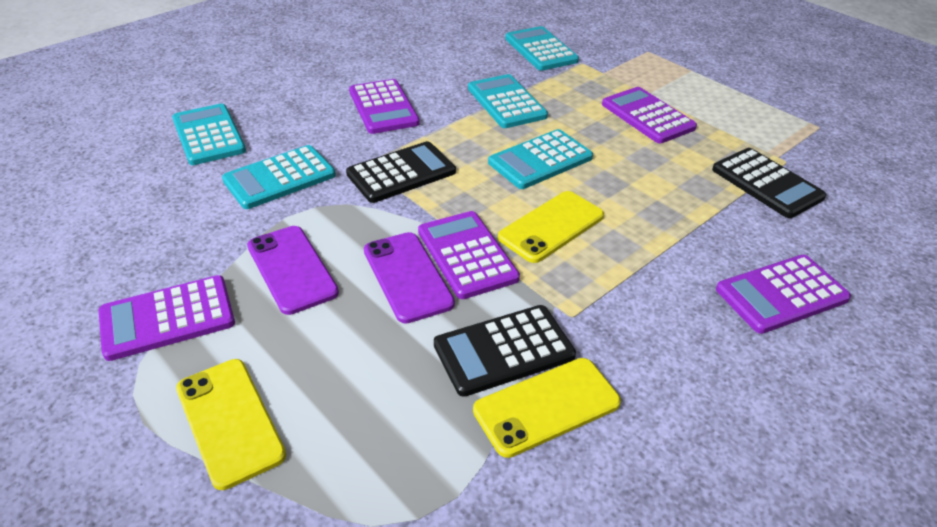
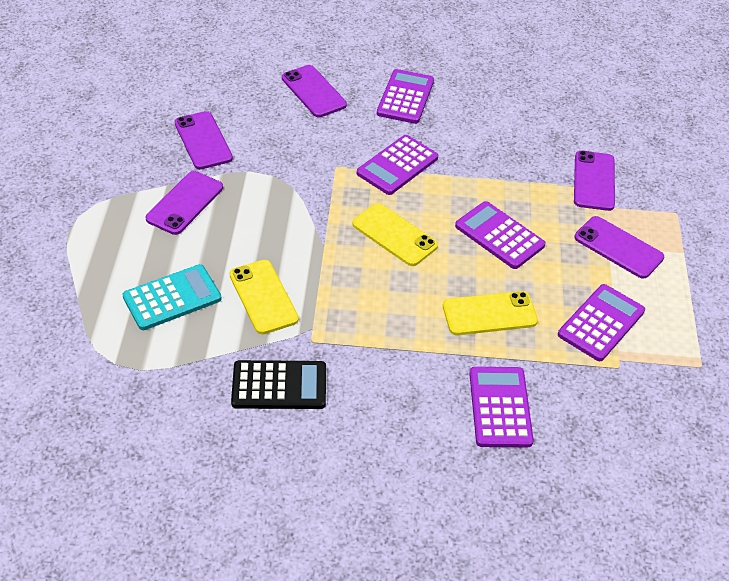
black calculator: 3 -> 1
purple phone: 2 -> 5
turquoise calculator: 5 -> 1

